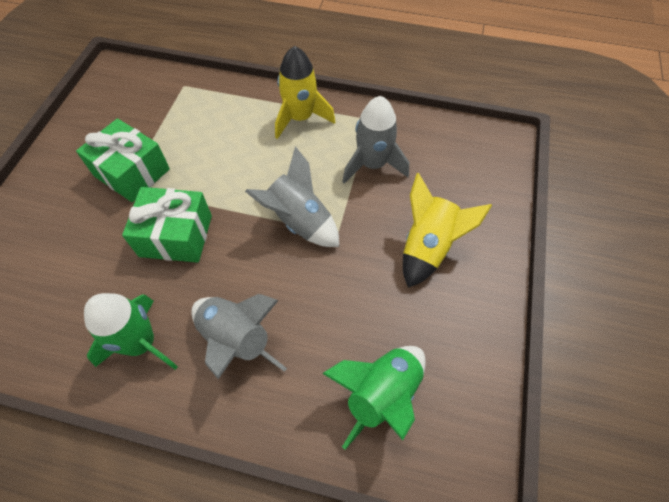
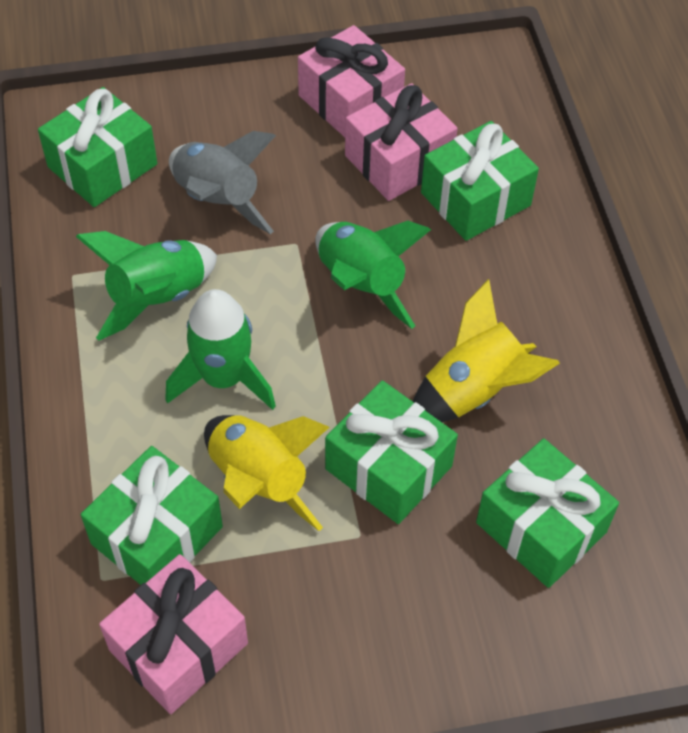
green gift: 2 -> 5
green rocket: 2 -> 3
grey rocket: 3 -> 1
pink gift: 0 -> 3

